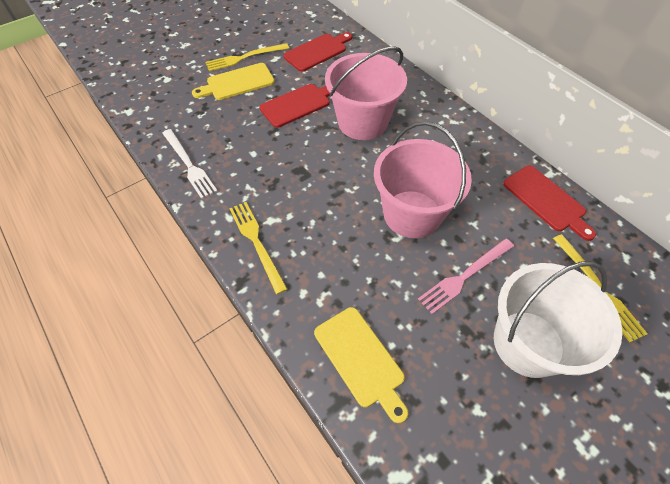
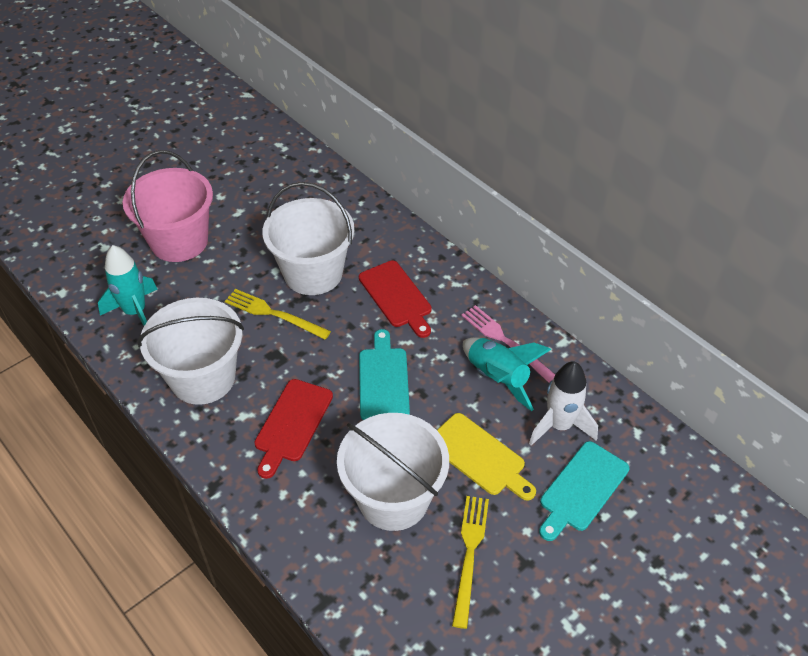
pink bucket: 2 -> 1
red cutting board: 3 -> 2
turquoise cutting board: 0 -> 2
turquoise rocket: 0 -> 2
white bucket: 1 -> 3
white fork: 1 -> 0
white rocket: 0 -> 1
yellow cutting board: 2 -> 1
yellow fork: 3 -> 2

